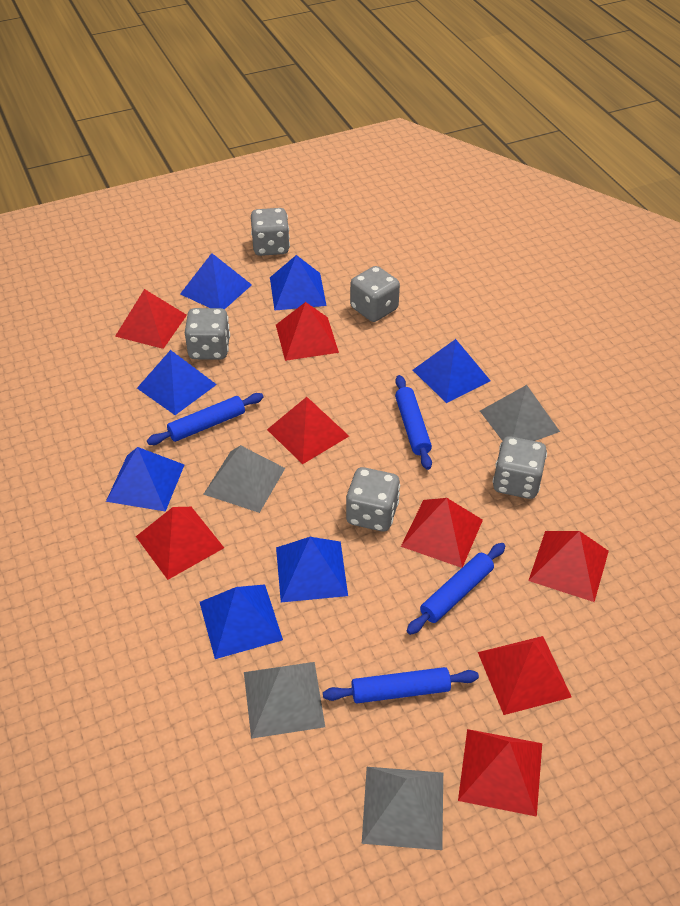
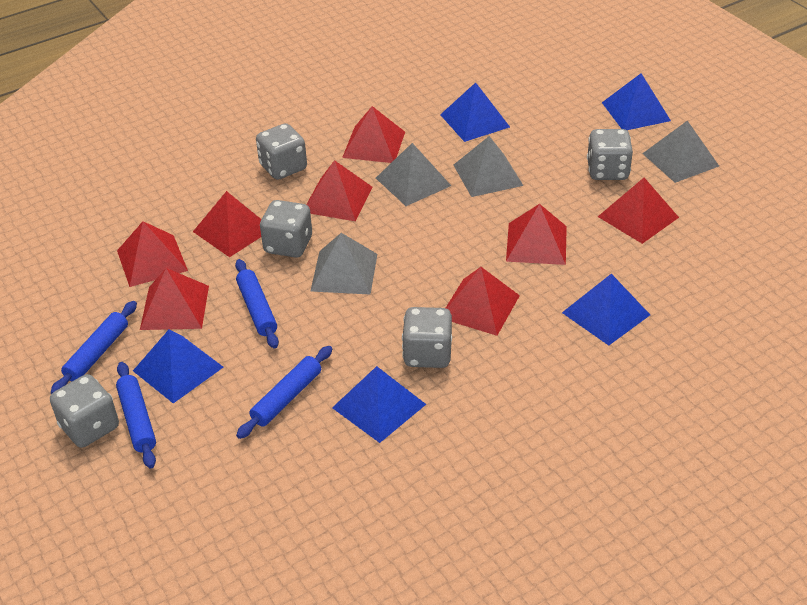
blue pyramid: 7 -> 5

